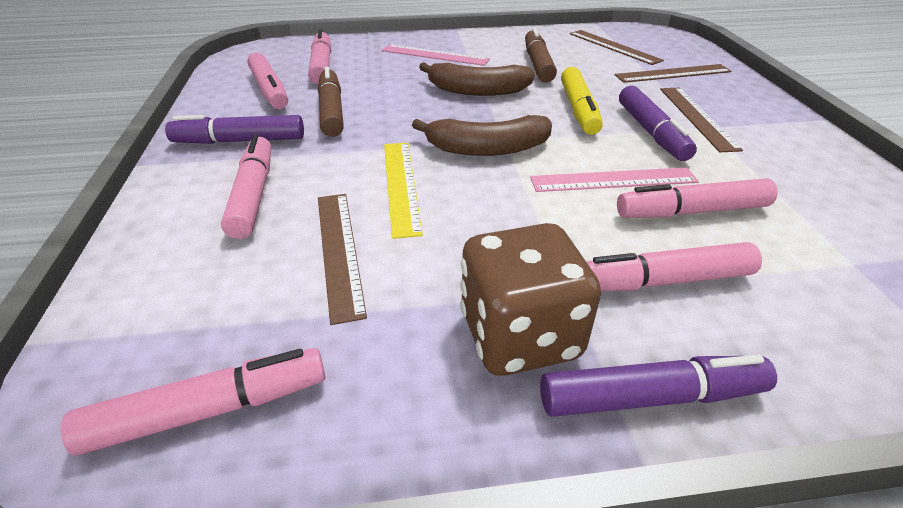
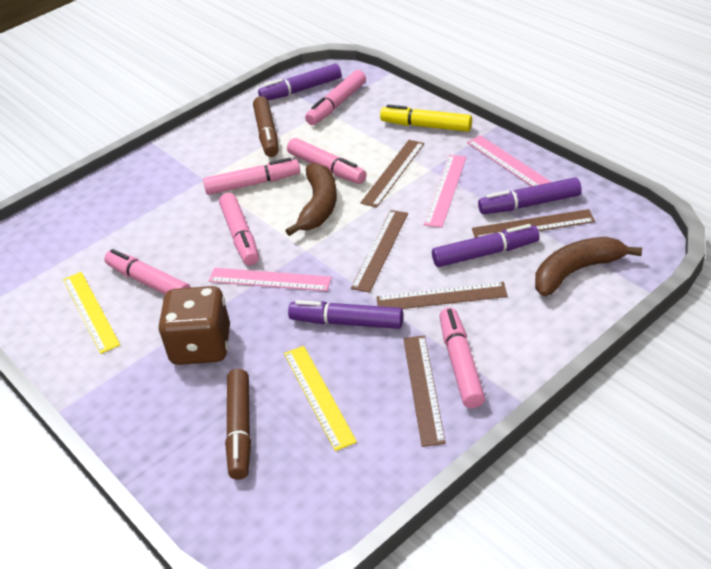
brown ruler: 4 -> 5
pink ruler: 2 -> 3
purple marker: 3 -> 4
yellow ruler: 1 -> 2

